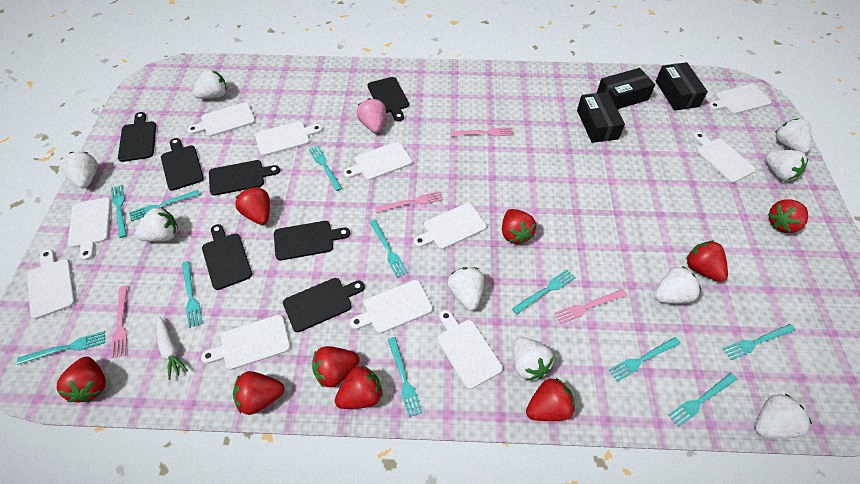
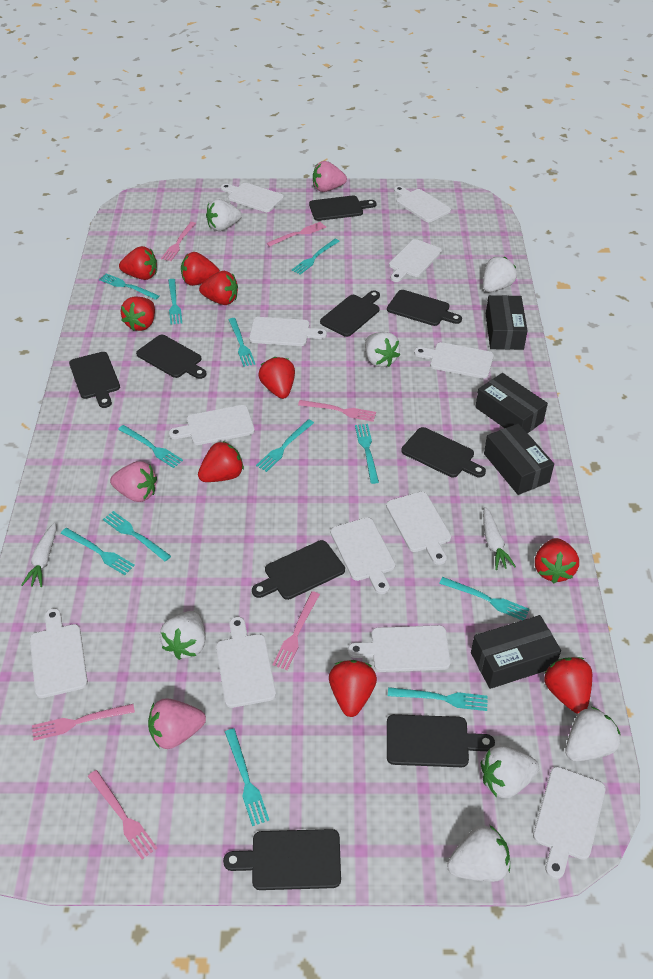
black box: 3 -> 4
black cutting board: 7 -> 9
pink fork: 4 -> 6
pink strawberry: 1 -> 3
turquoise fork: 11 -> 12
white carrot: 1 -> 2
white cutting board: 11 -> 12
white strawberry: 9 -> 7

